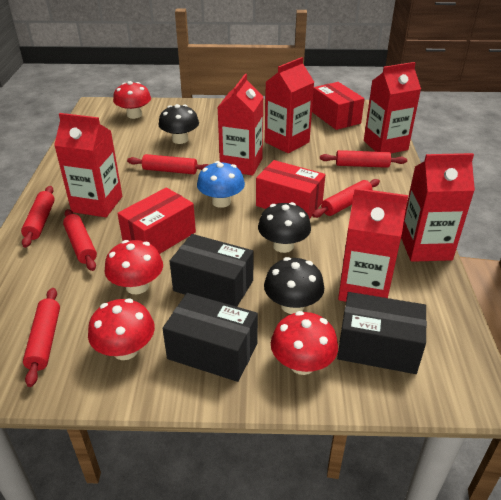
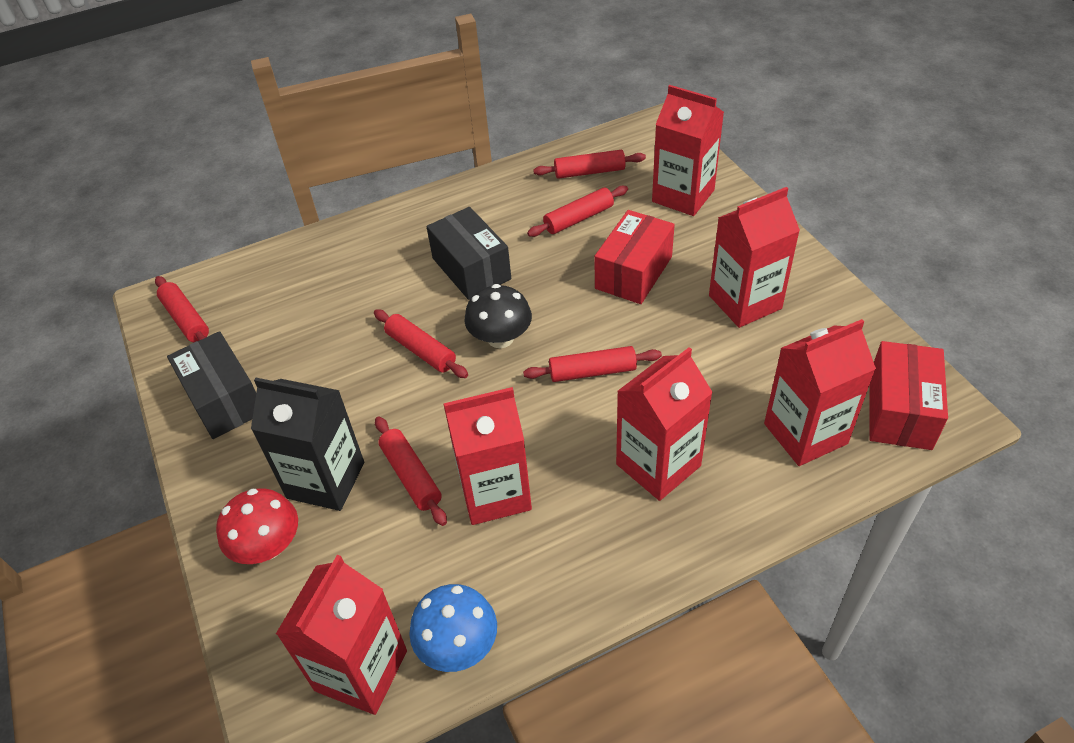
black box: 3 -> 2
black carton: 0 -> 1
black mushroom: 3 -> 1
red box: 3 -> 2
red mushroom: 4 -> 1

